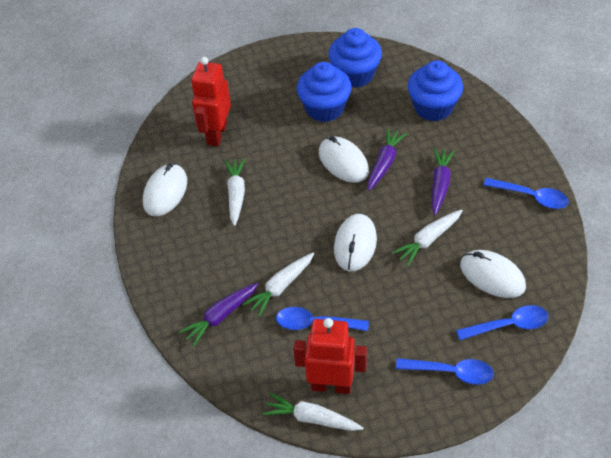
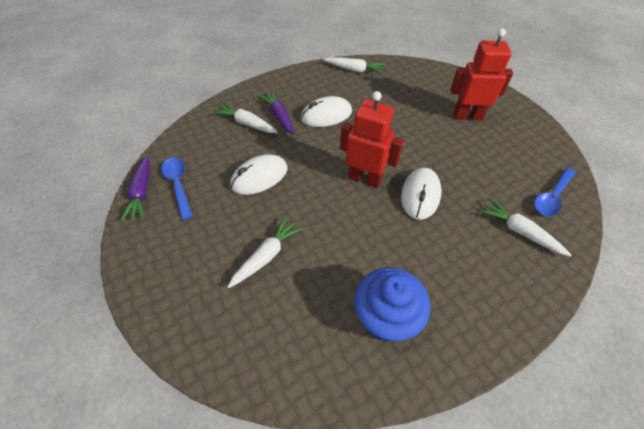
blue cupcake: 3 -> 1
blue spoon: 4 -> 2
purple carrot: 3 -> 2
white mouse: 4 -> 3

